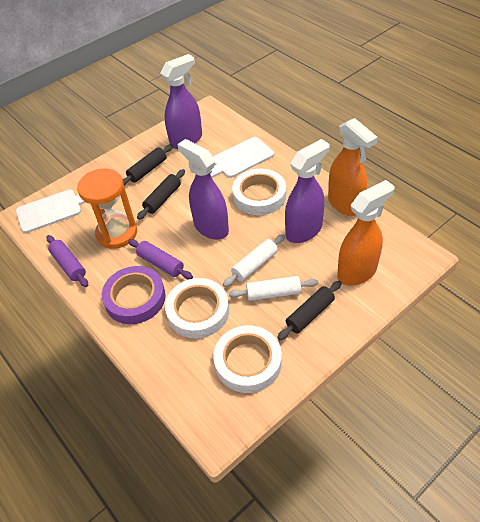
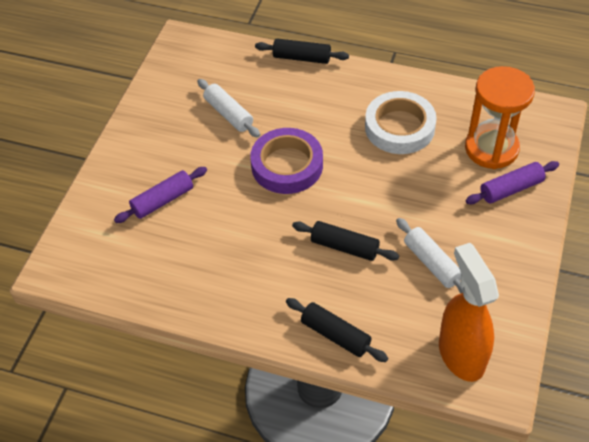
orange spray bottle: 2 -> 1
purple spray bottle: 3 -> 0
white cutting board: 2 -> 0
white tape: 3 -> 1

